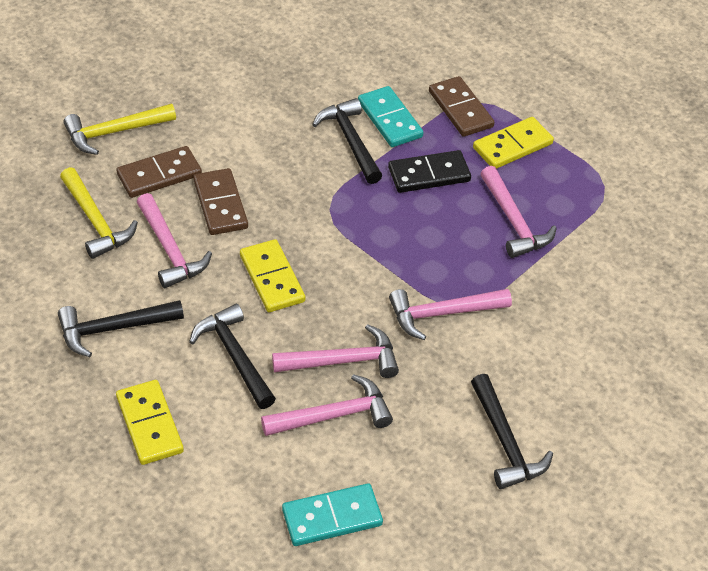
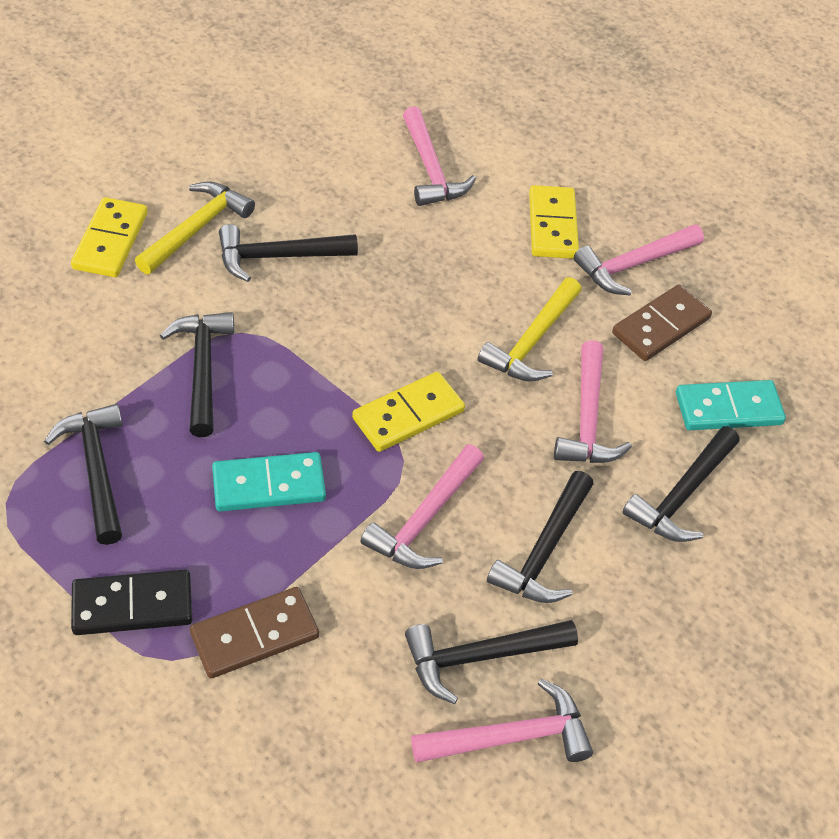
black hammer: 4 -> 6
brown domino: 3 -> 2

